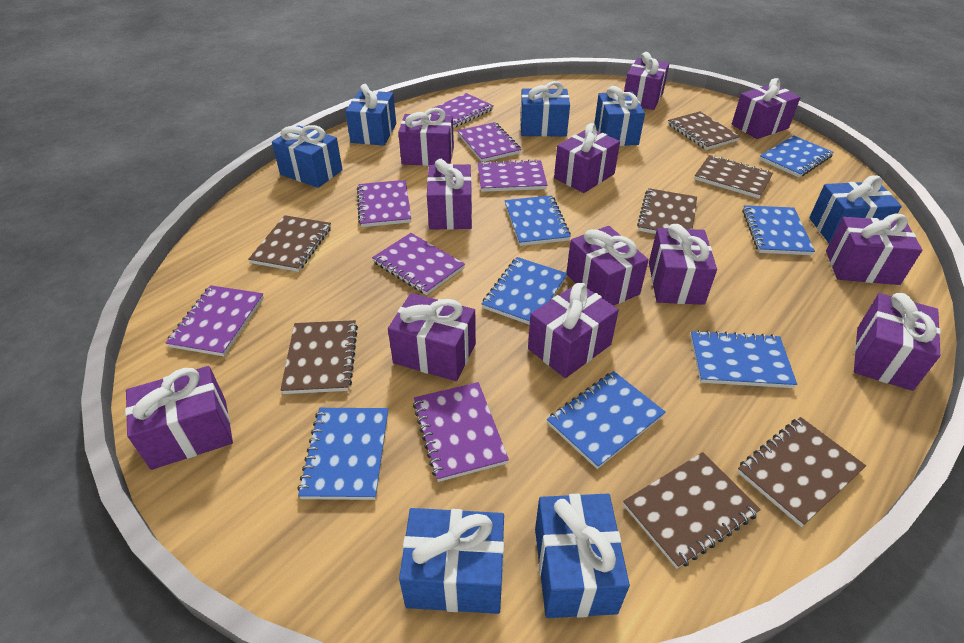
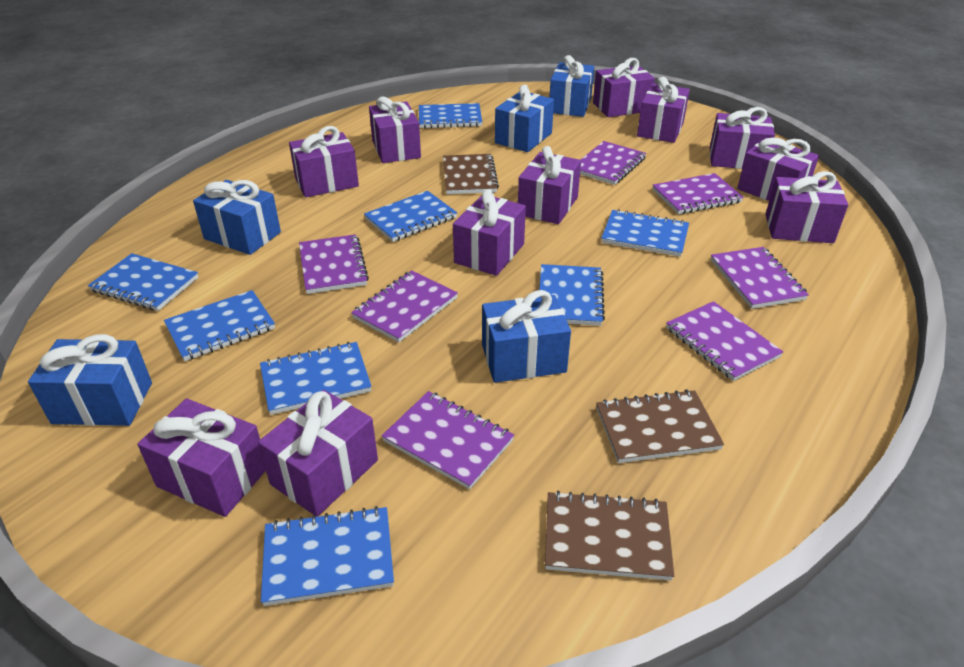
blue gift: 7 -> 5
blue notebook: 7 -> 8
brown notebook: 7 -> 3
purple gift: 12 -> 11

